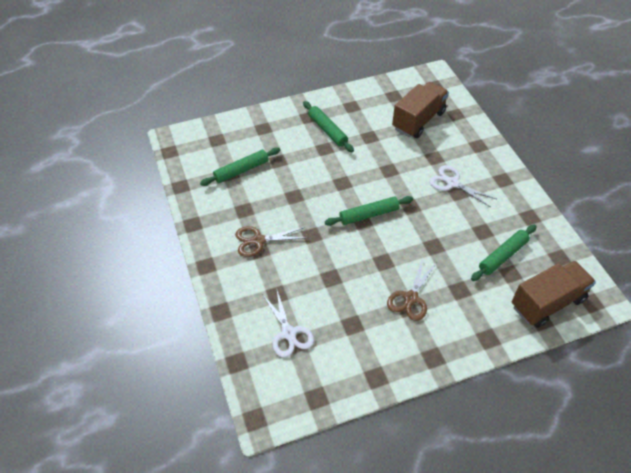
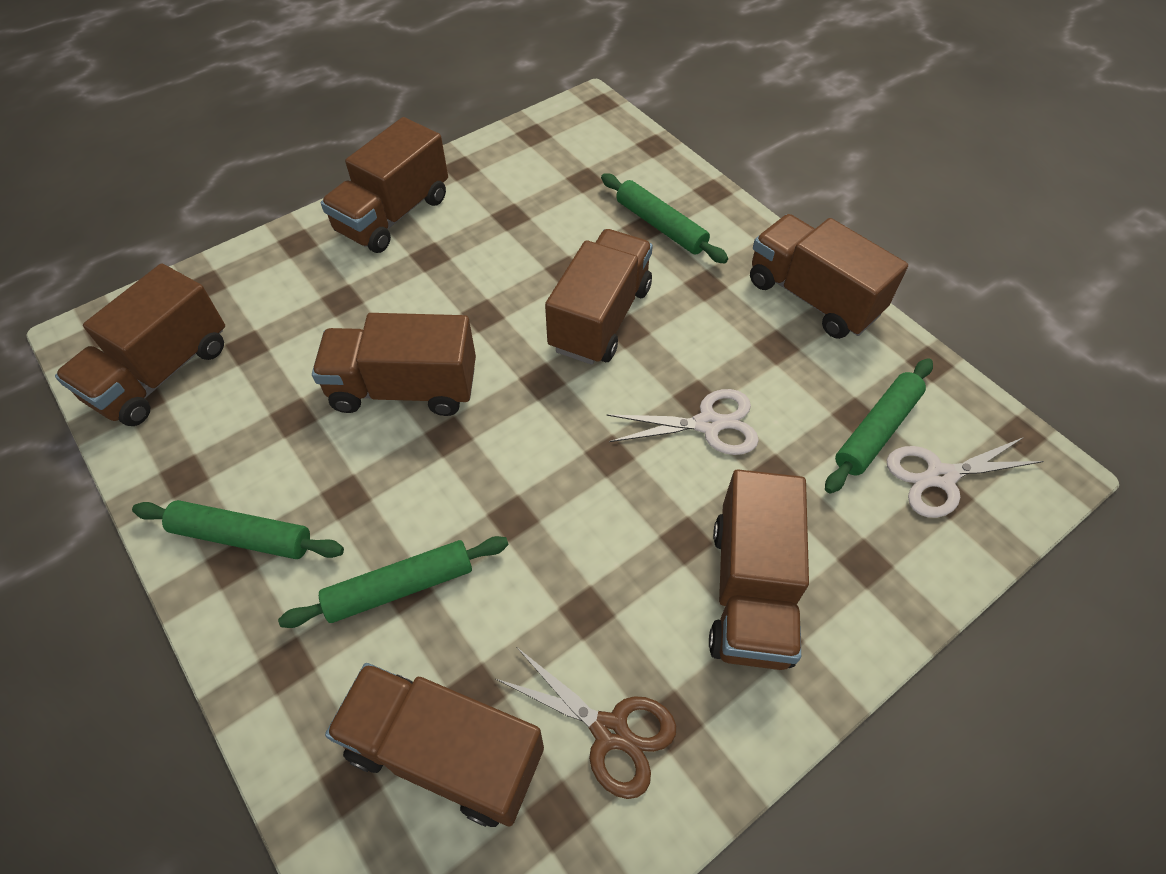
brown scissors: 2 -> 1
brown truck: 2 -> 7

